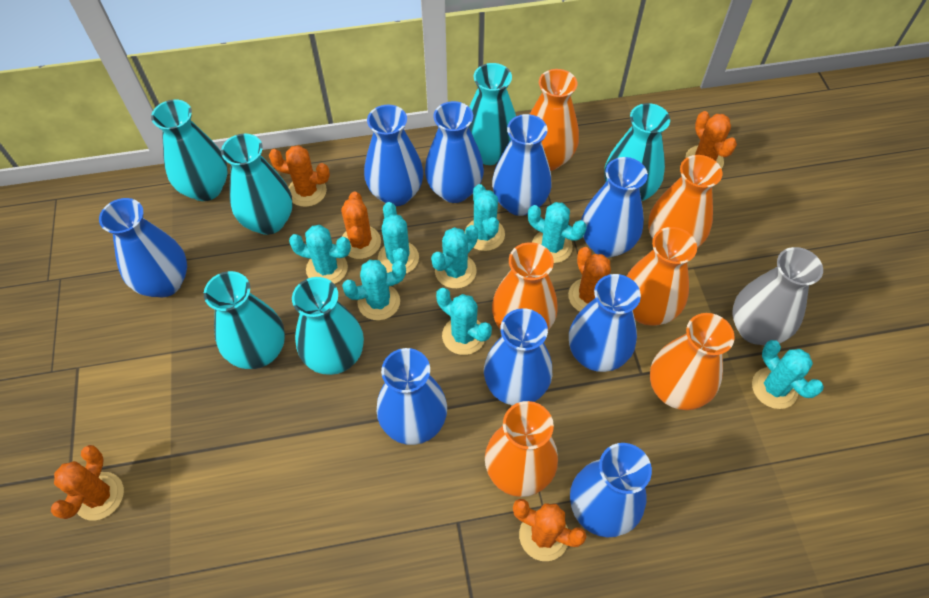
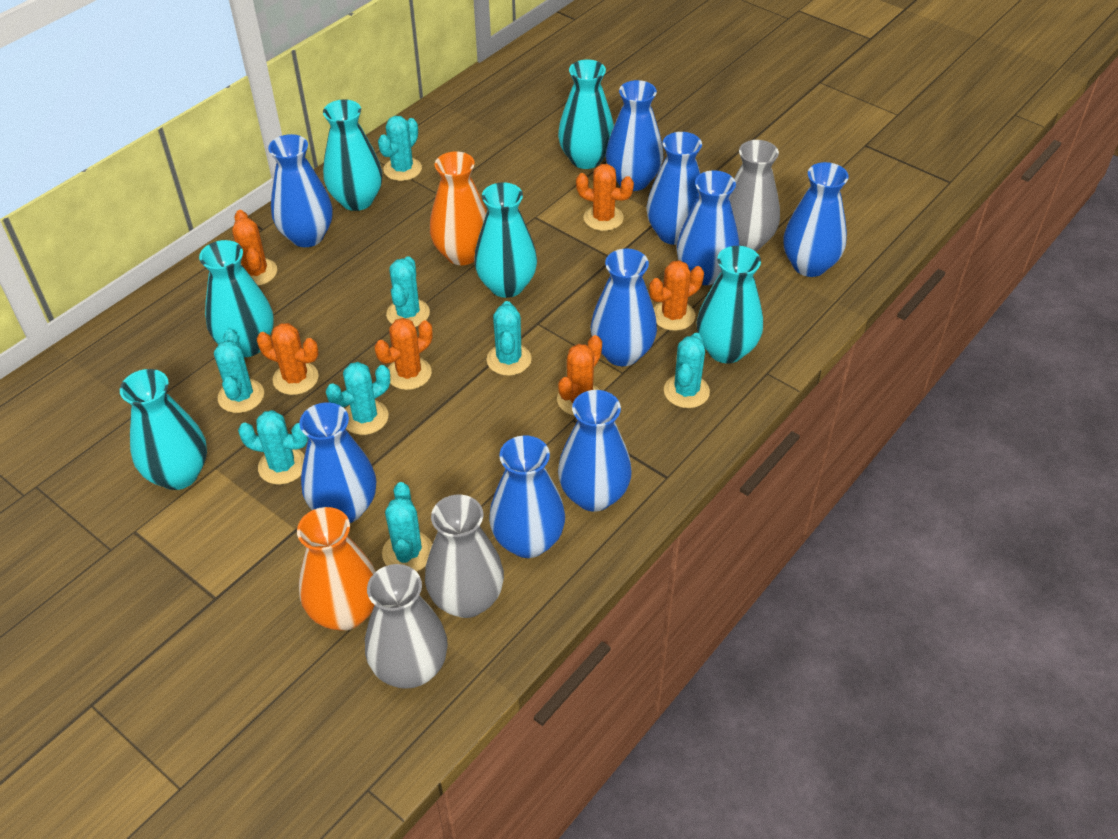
grey vase: 1 -> 3
orange vase: 6 -> 2

